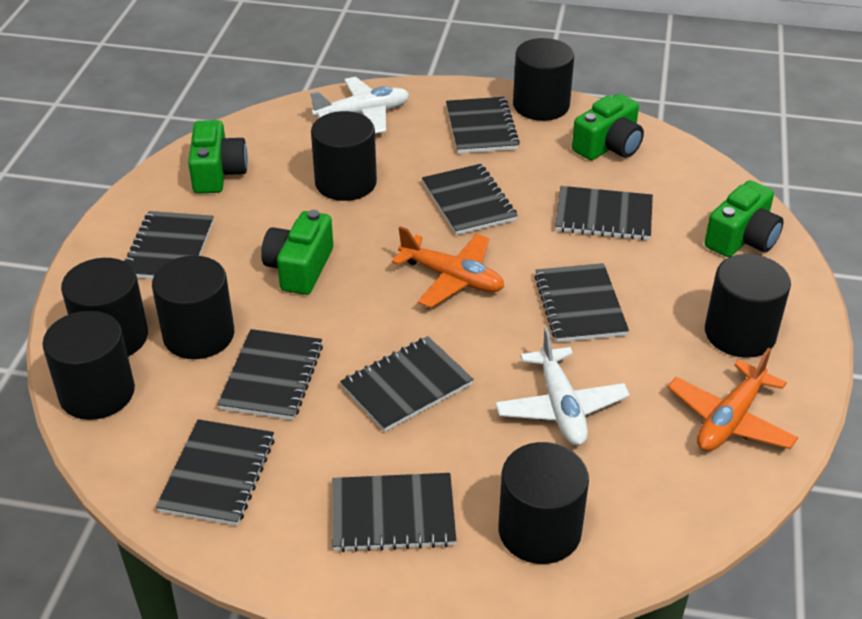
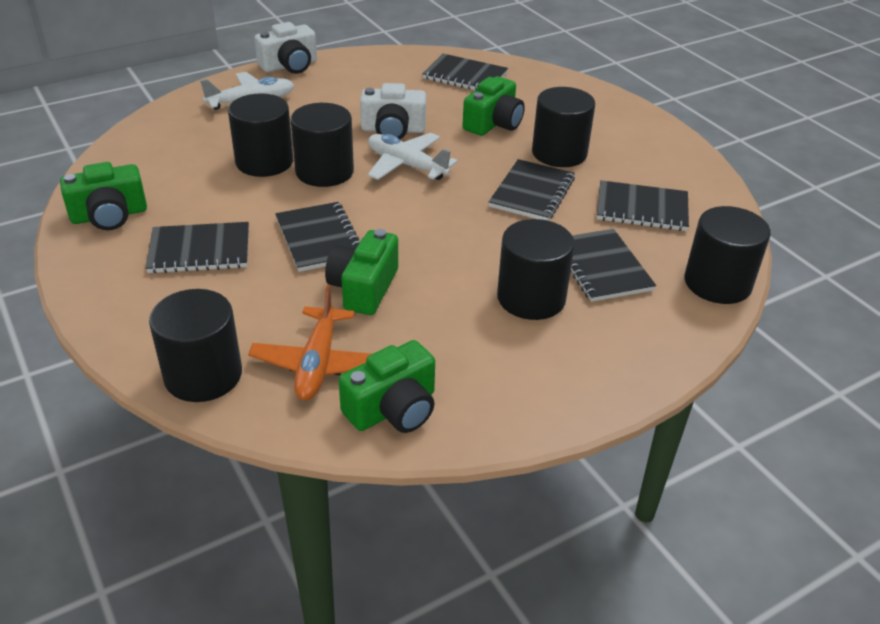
black cylinder: 7 -> 6
black notebook: 9 -> 6
orange plane: 2 -> 1
white camera: 0 -> 2

